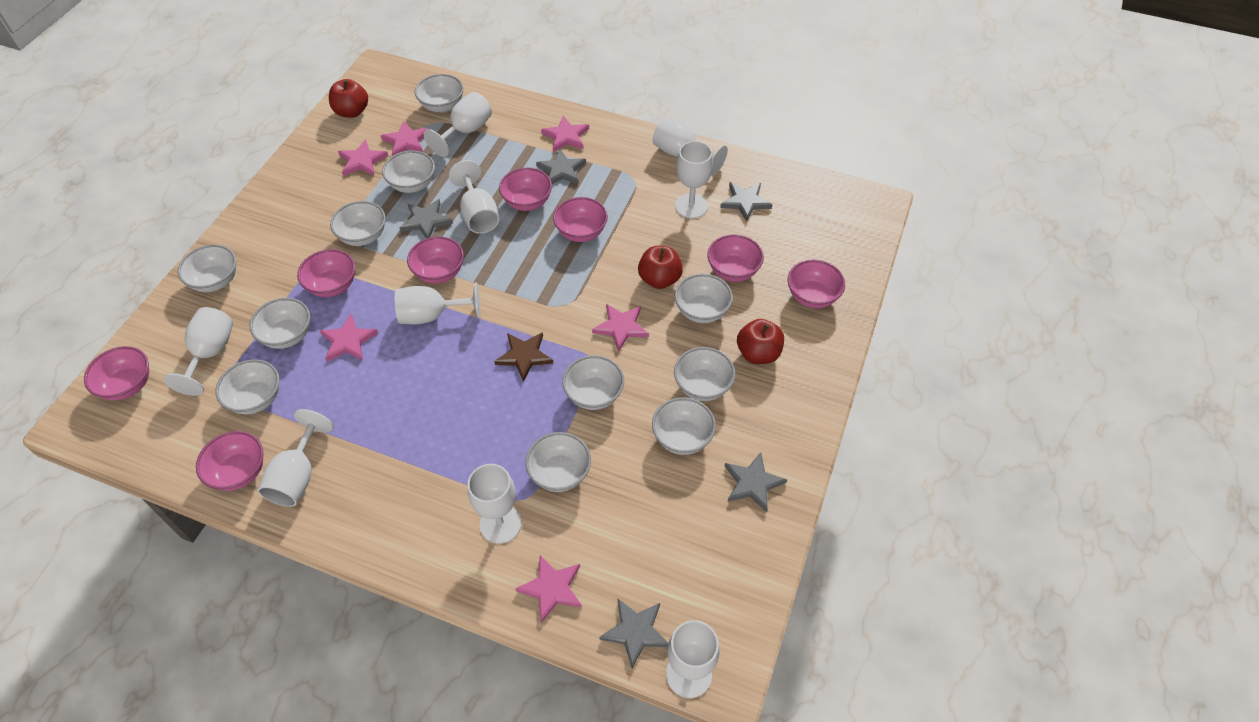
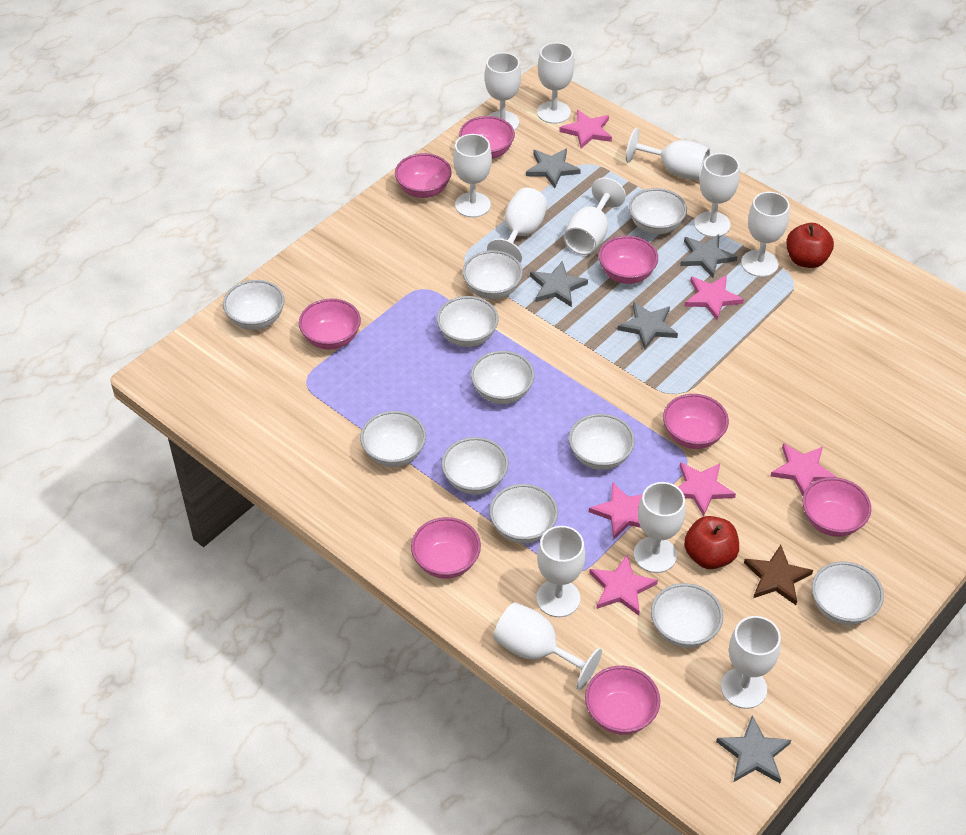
red apple: 3 -> 2
white goblet: 9 -> 12

